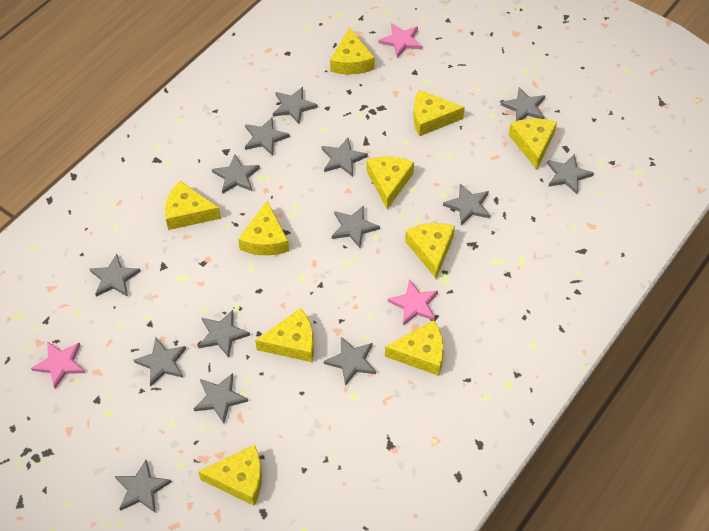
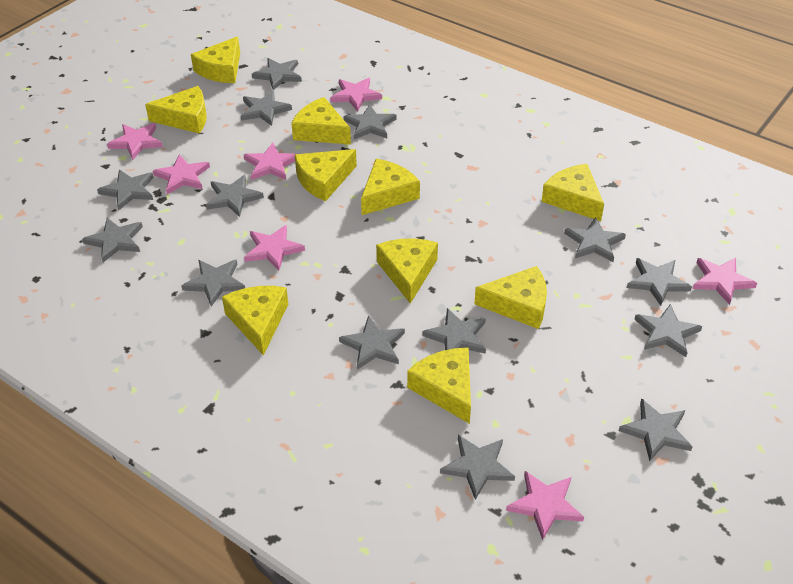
pink star: 3 -> 7

